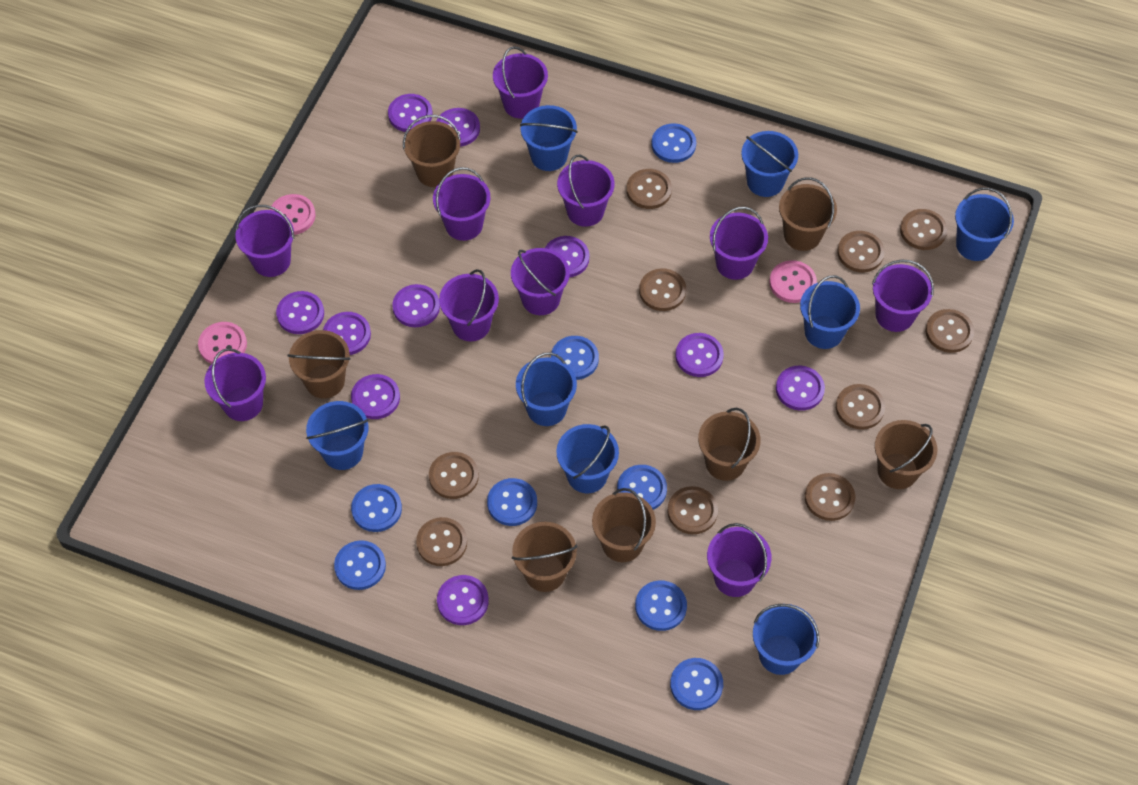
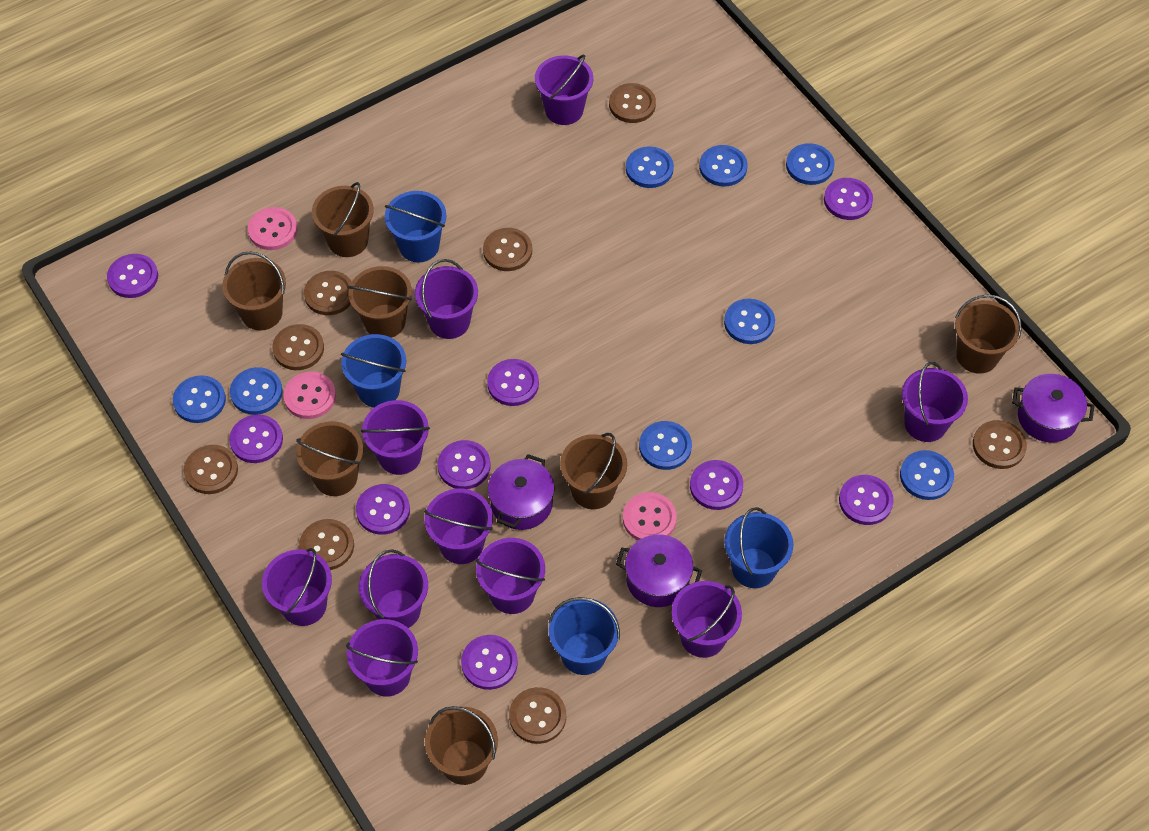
blue bucket: 8 -> 4
brown button: 10 -> 8
purple button: 10 -> 9
purple pot: 0 -> 3

